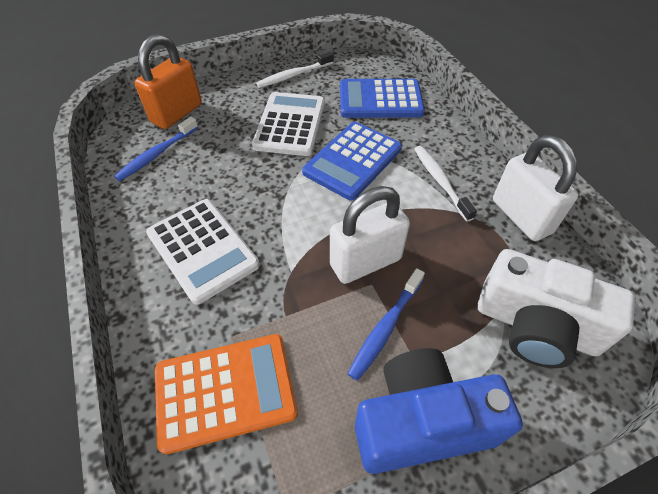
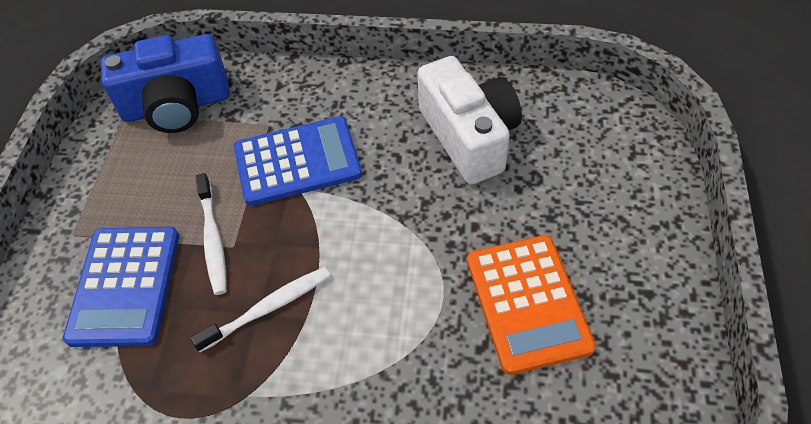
blue toothbrush: 2 -> 0
orange padlock: 1 -> 0
white calculator: 2 -> 0
white padlock: 2 -> 0

